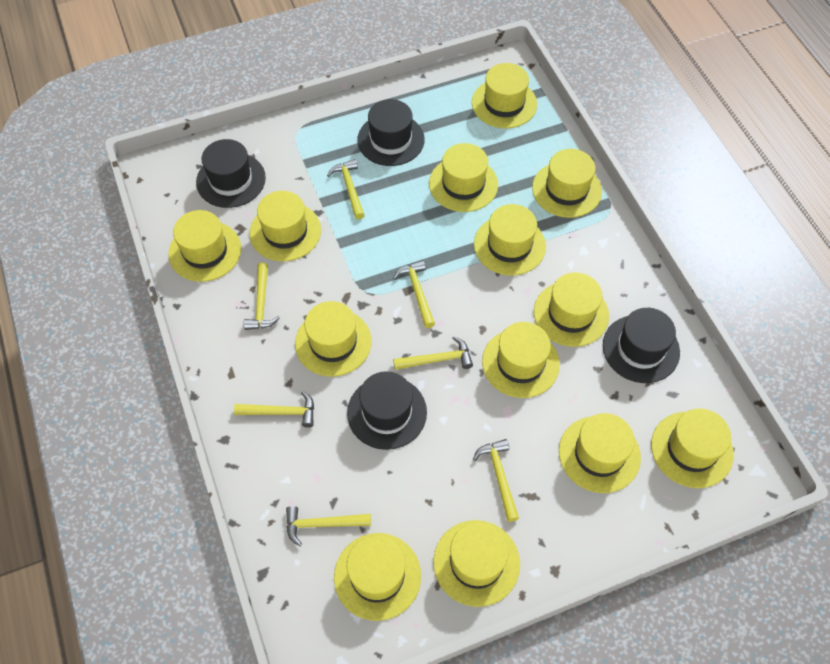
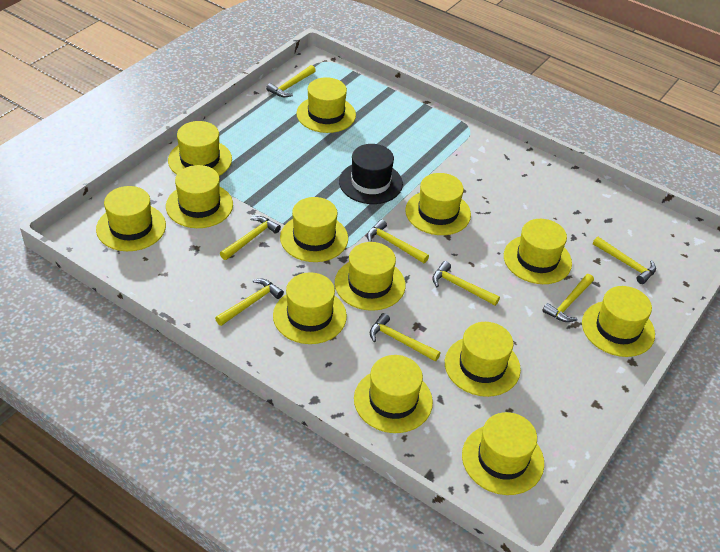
black hat: 4 -> 1
yellow hammer: 7 -> 8

